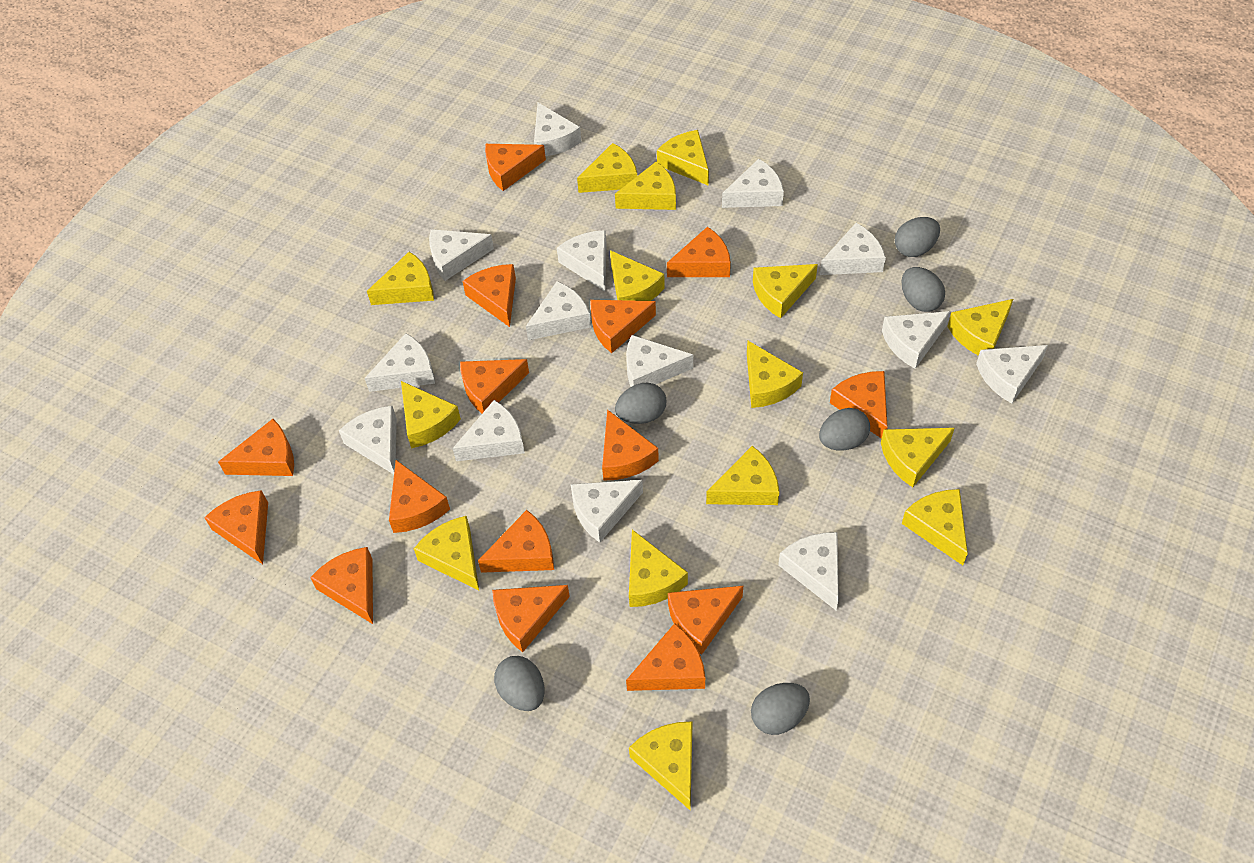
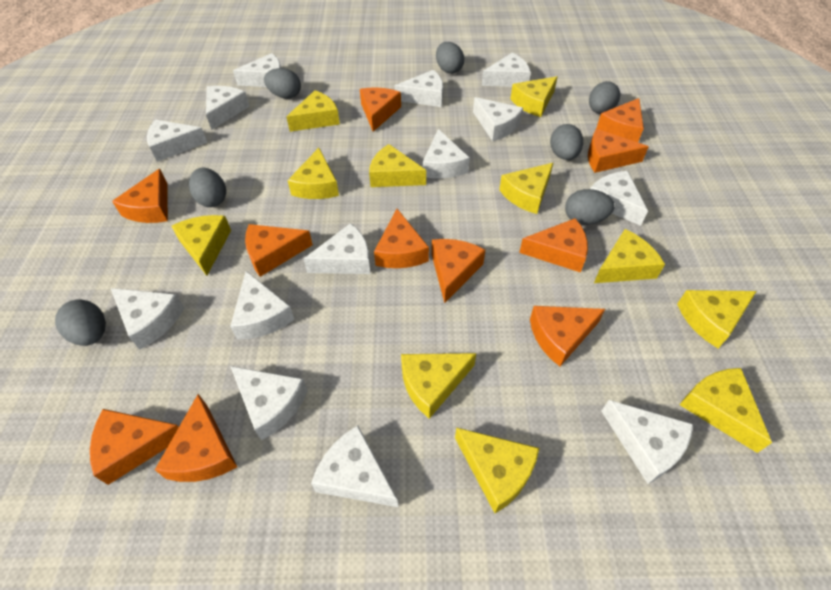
grey egg: 6 -> 7
orange cheese: 15 -> 11
yellow cheese: 15 -> 11

